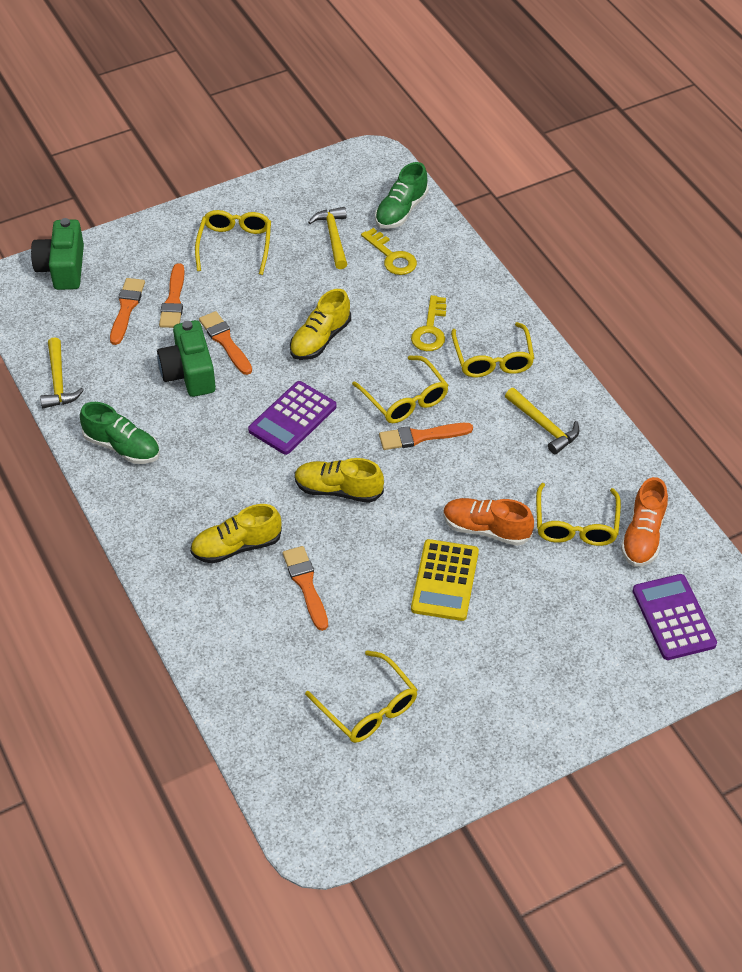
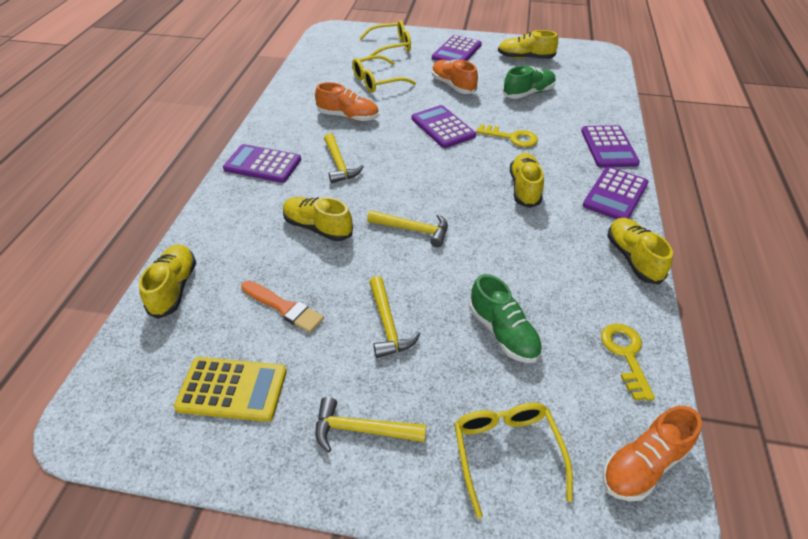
green camera: 2 -> 0
orange brush: 5 -> 1
orange shoe: 2 -> 3
purple calculator: 2 -> 5
yellow glasses: 5 -> 3
yellow hammer: 3 -> 4
yellow shoe: 3 -> 5

